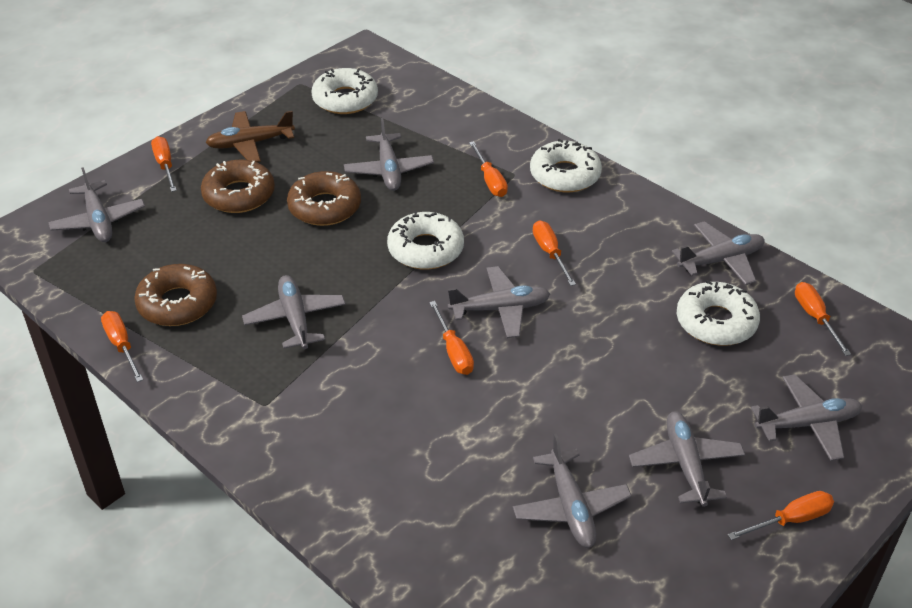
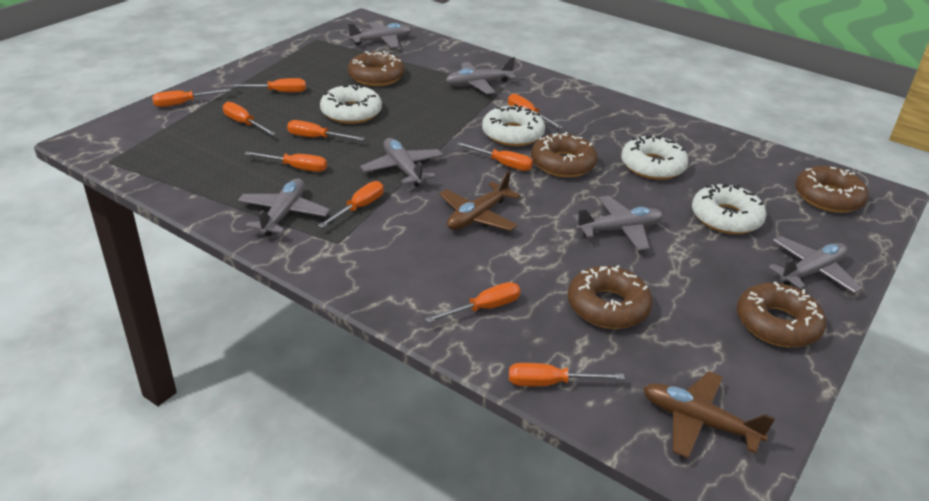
brown donut: 3 -> 5
brown plane: 1 -> 2
grey plane: 8 -> 6
orange screwdriver: 7 -> 10

